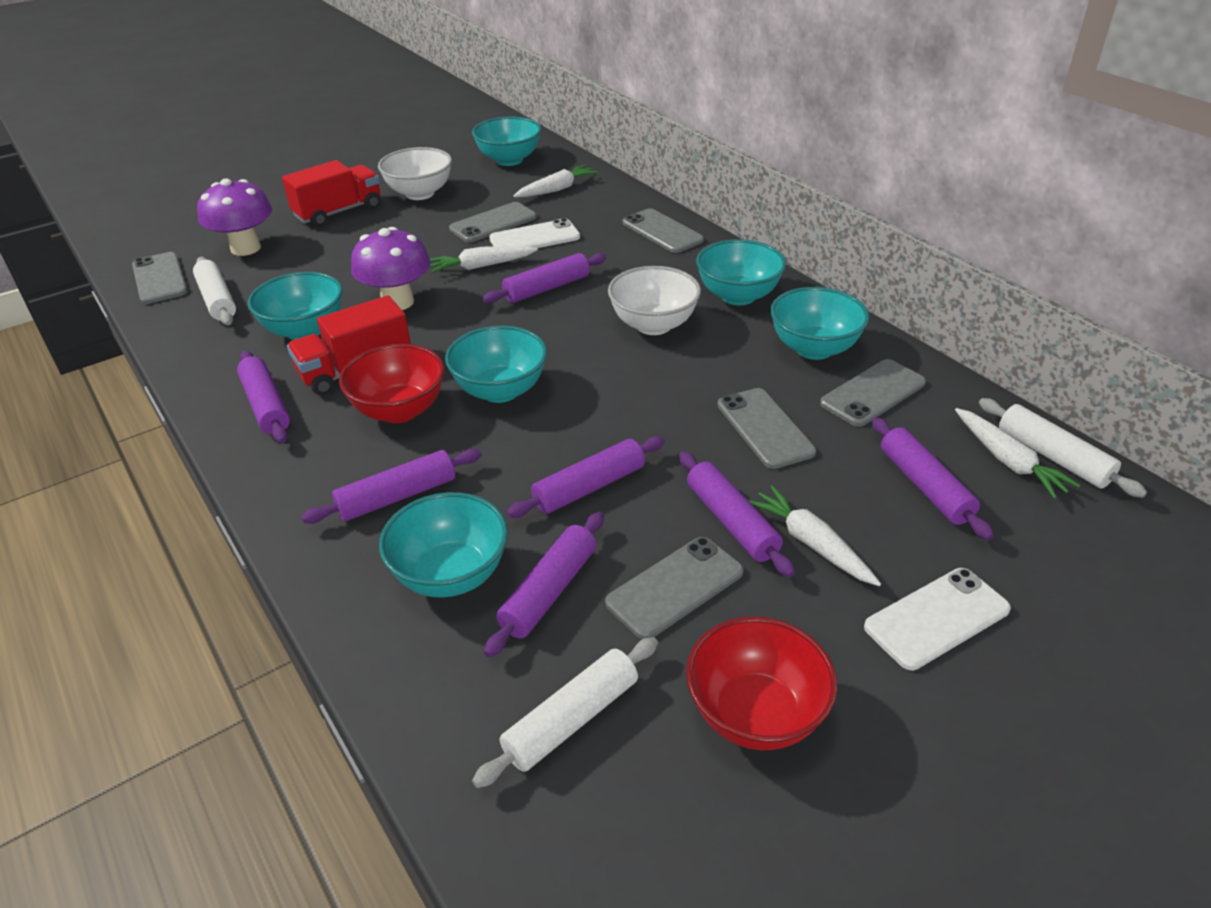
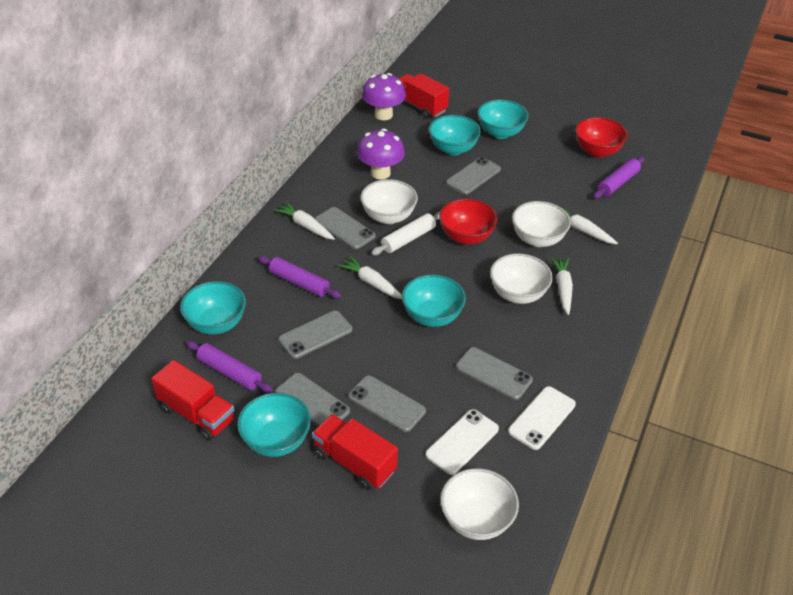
purple rolling pin: 7 -> 3
red truck: 2 -> 3
turquoise bowl: 6 -> 5
white bowl: 2 -> 4
white rolling pin: 3 -> 1

